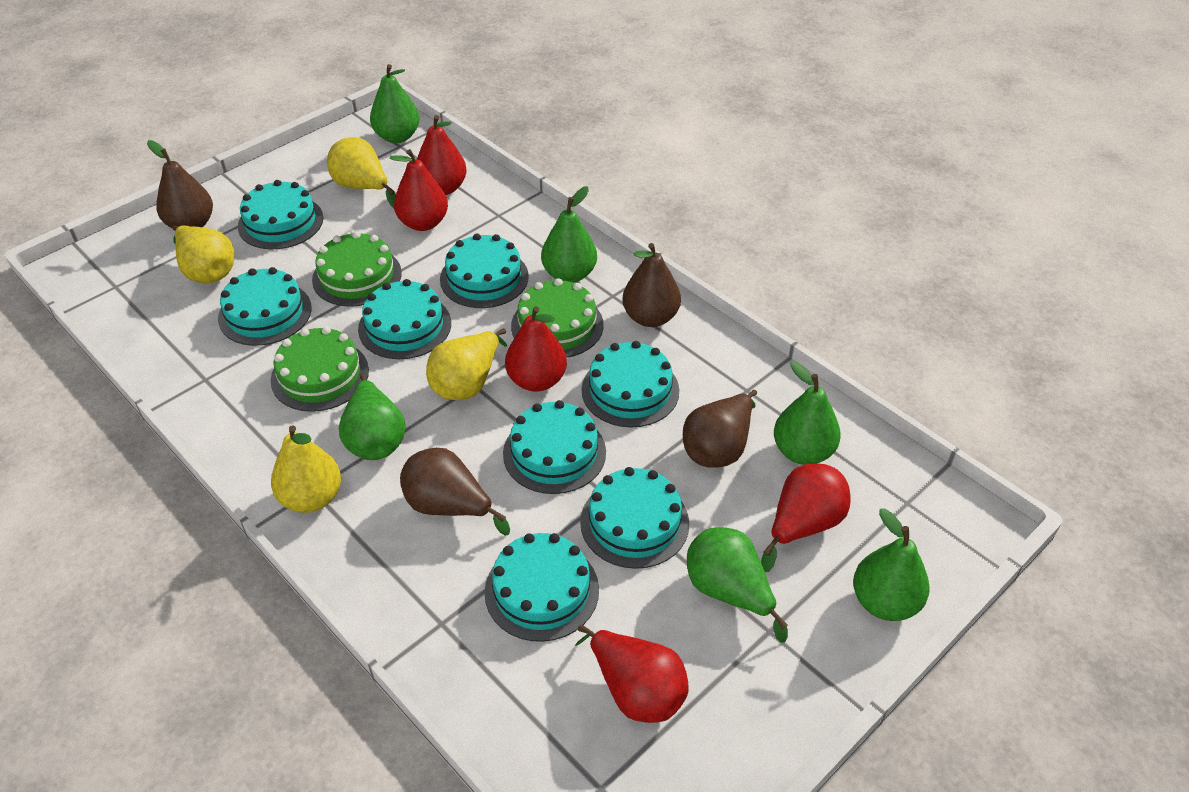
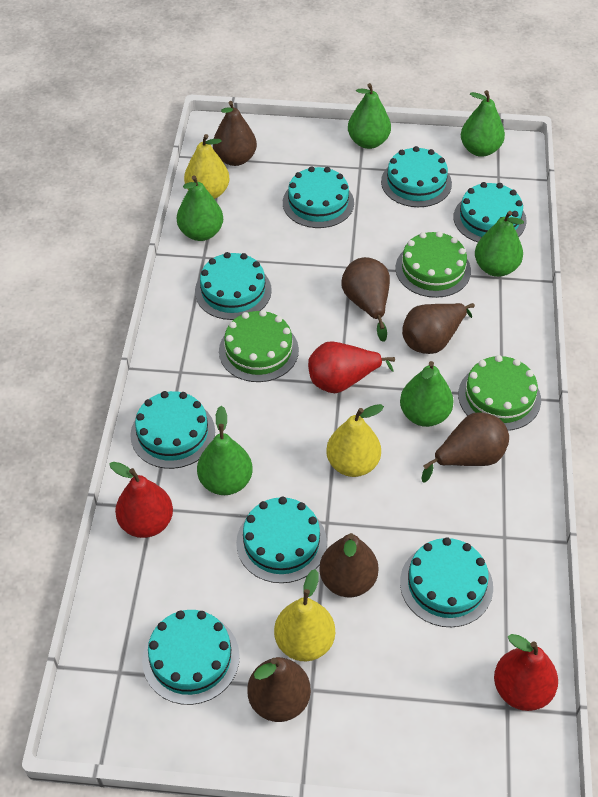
brown pear: 4 -> 6
red pear: 5 -> 3
yellow pear: 4 -> 3

